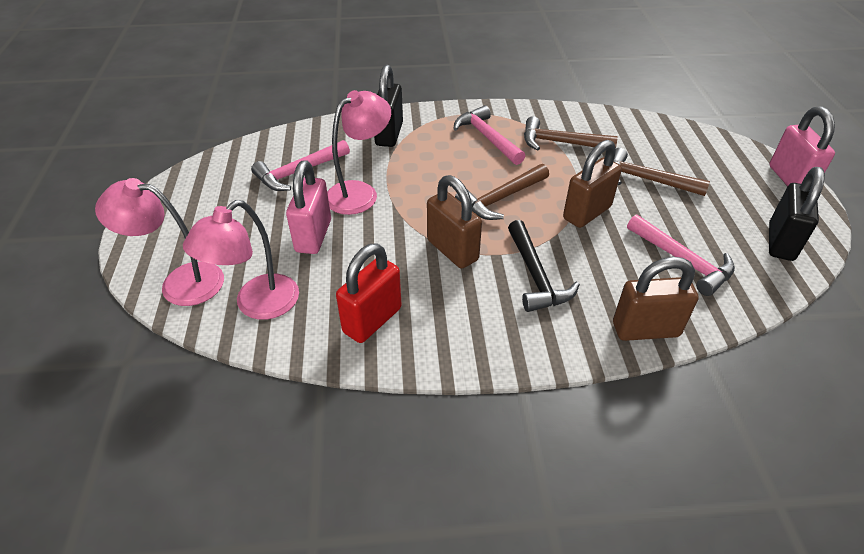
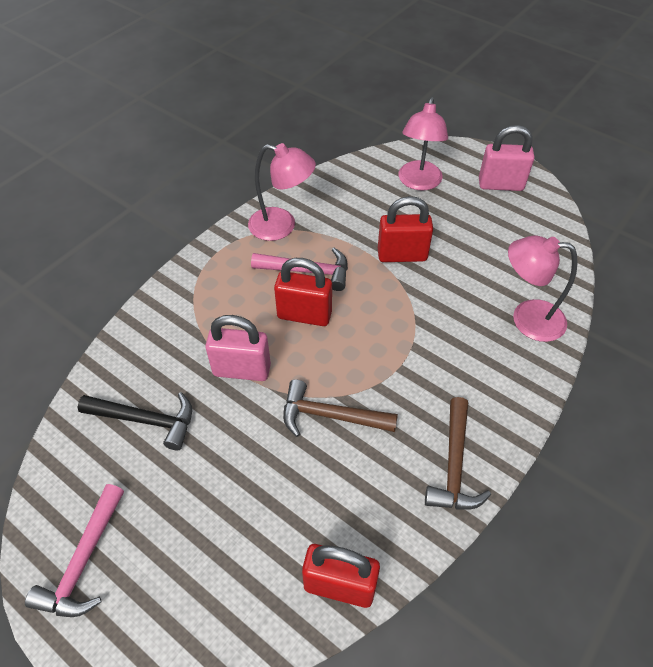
black padlock: 2 -> 0
brown hammer: 3 -> 2
brown padlock: 3 -> 0
pink hammer: 3 -> 2
red padlock: 1 -> 3

